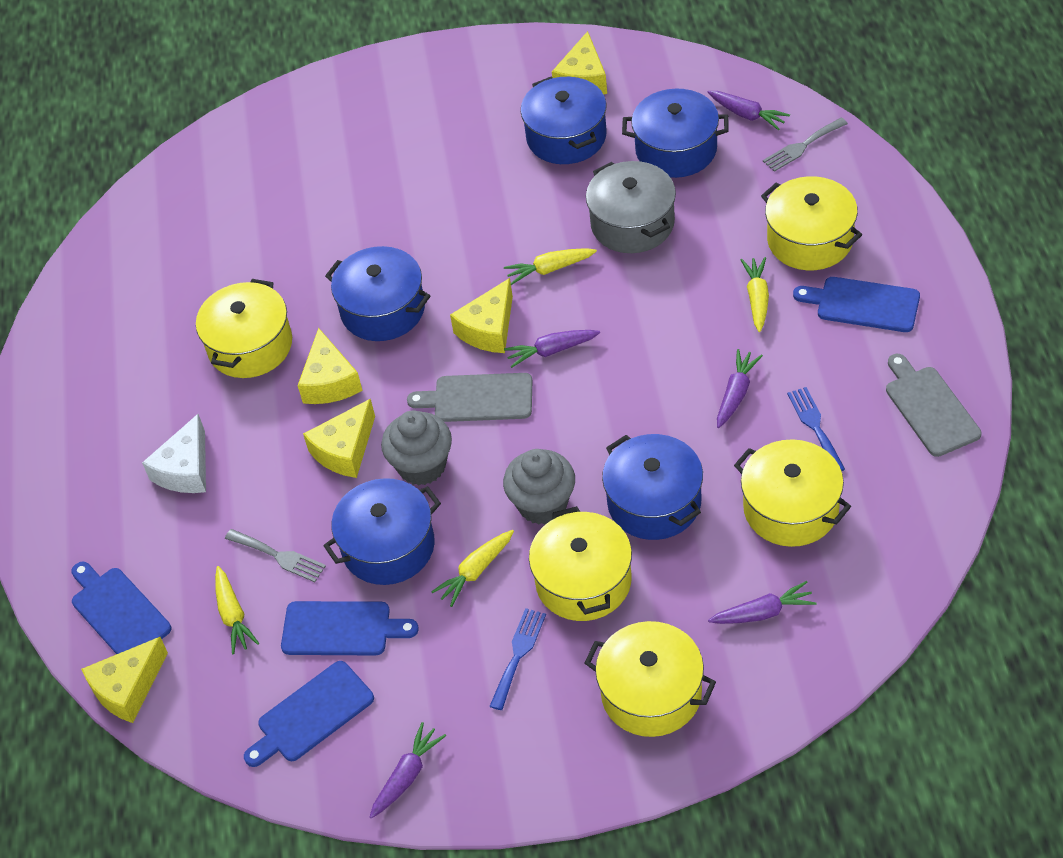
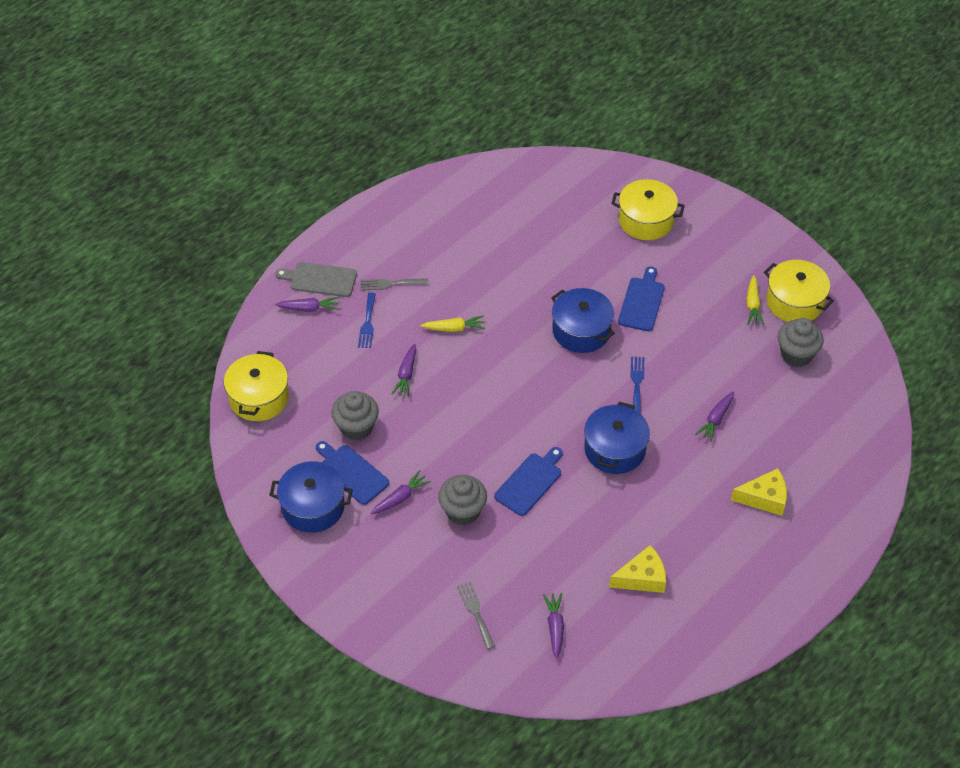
blue cutting board: 4 -> 3
blue pot: 5 -> 3
grey cupcake: 2 -> 3
grey cutting board: 2 -> 1
grey pot: 1 -> 0
white cheese: 1 -> 0
yellow carrot: 4 -> 2
yellow cheese: 5 -> 2
yellow pot: 5 -> 3

